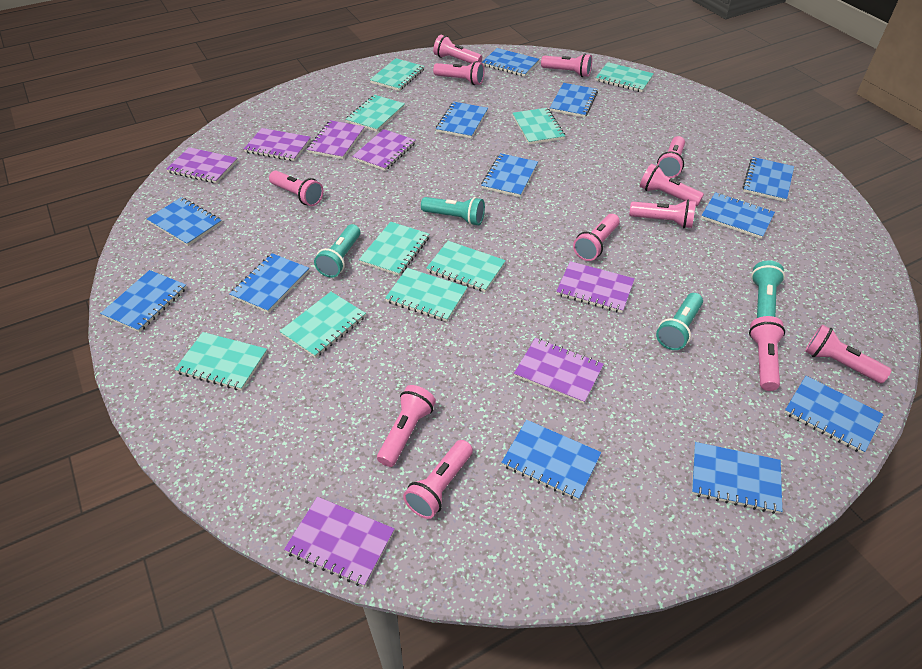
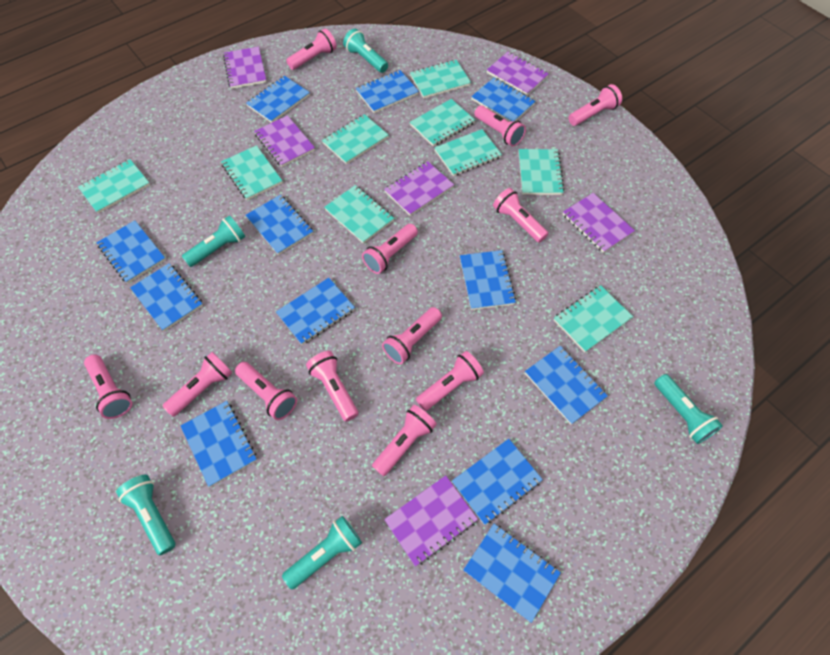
purple notebook: 7 -> 6
turquoise flashlight: 4 -> 5

